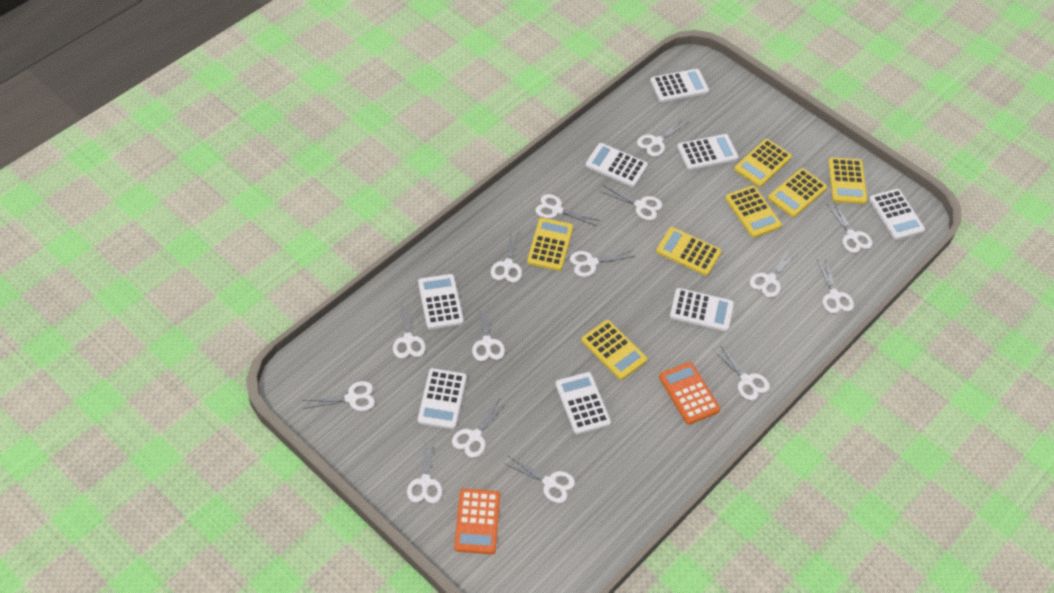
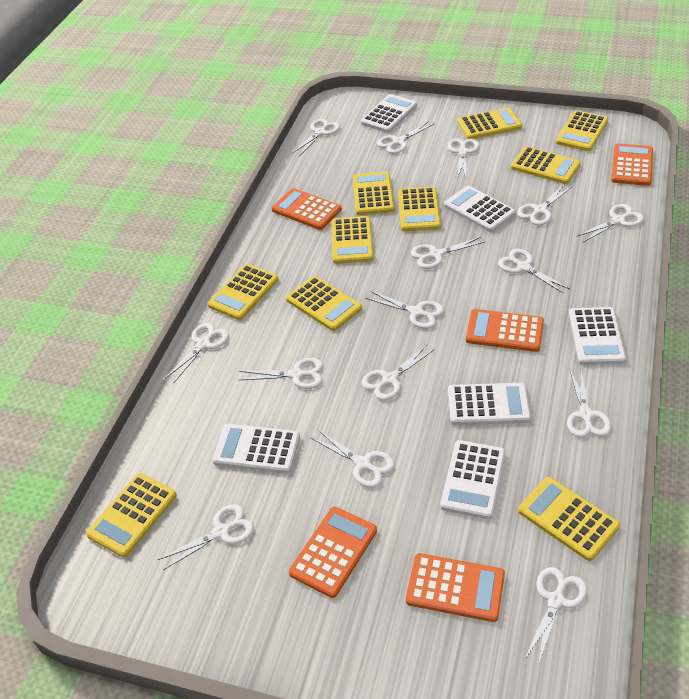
orange calculator: 2 -> 5
white calculator: 8 -> 6
yellow calculator: 7 -> 10

